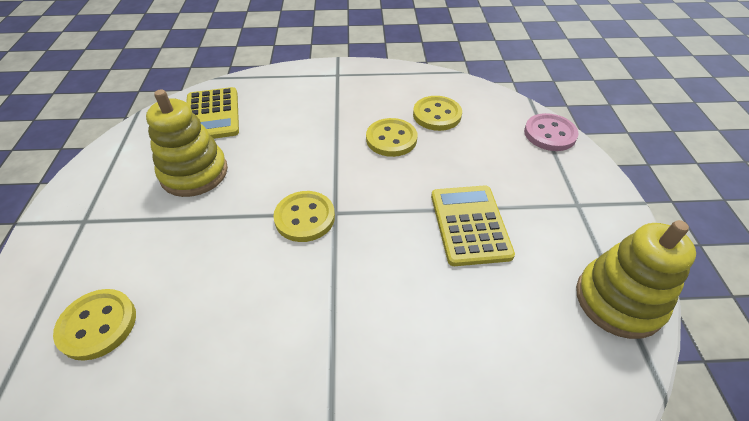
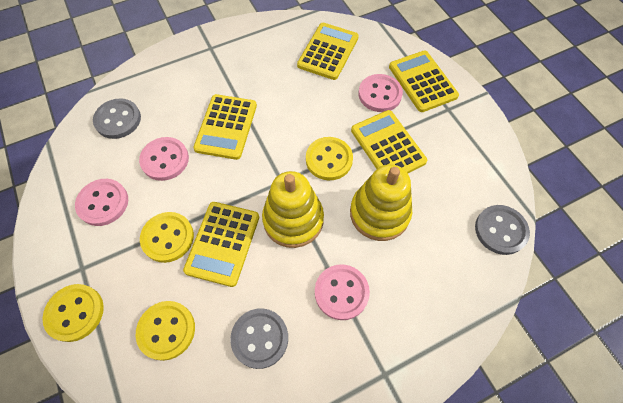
grey button: 0 -> 3
pink button: 1 -> 4
yellow calculator: 2 -> 5

